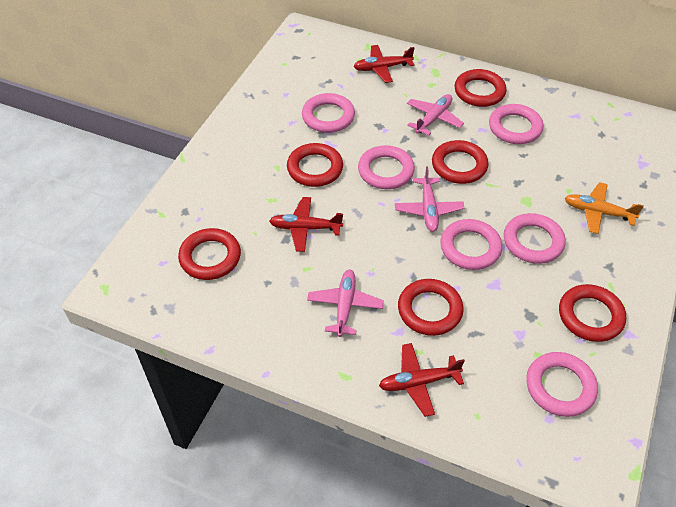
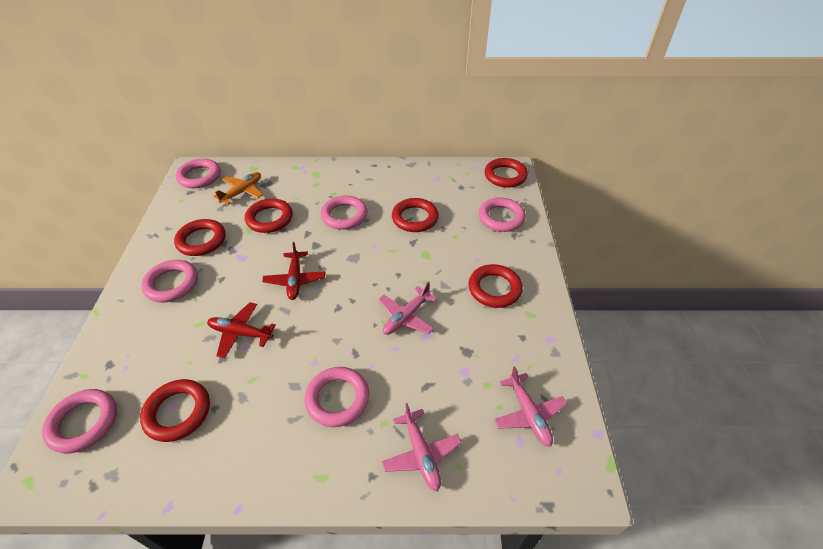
red plane: 3 -> 2

